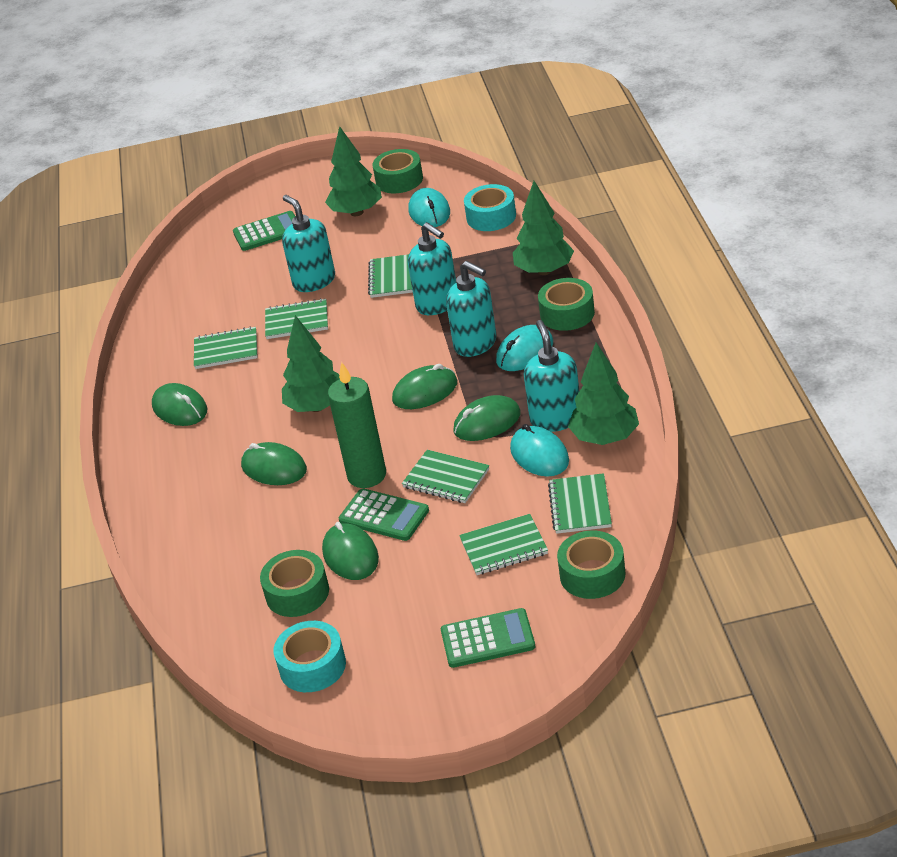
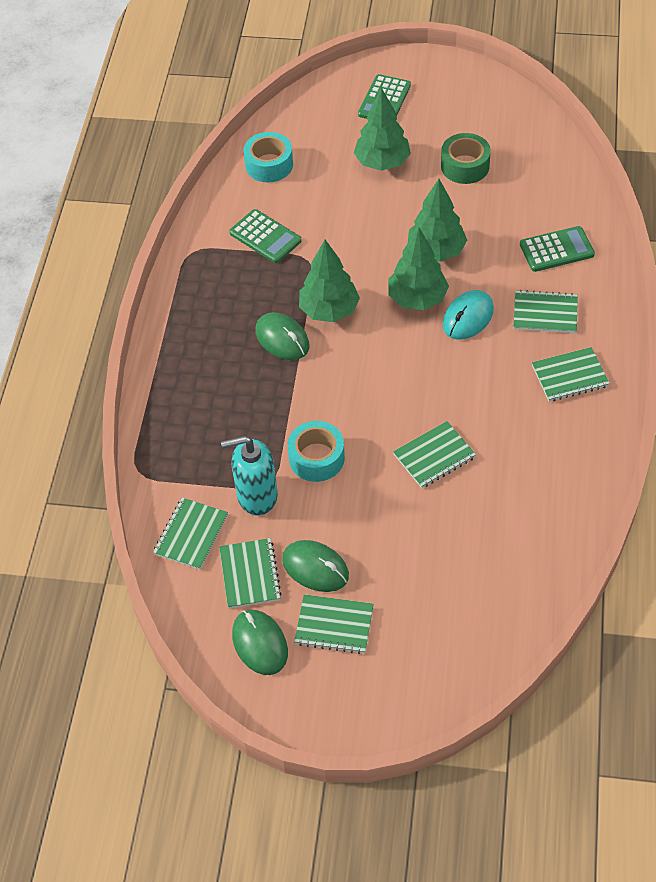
green candle: 1 -> 0
green mouse: 5 -> 3
green tape: 4 -> 1
turquoise mouse: 3 -> 1
turquoise soap dispenser: 4 -> 1

